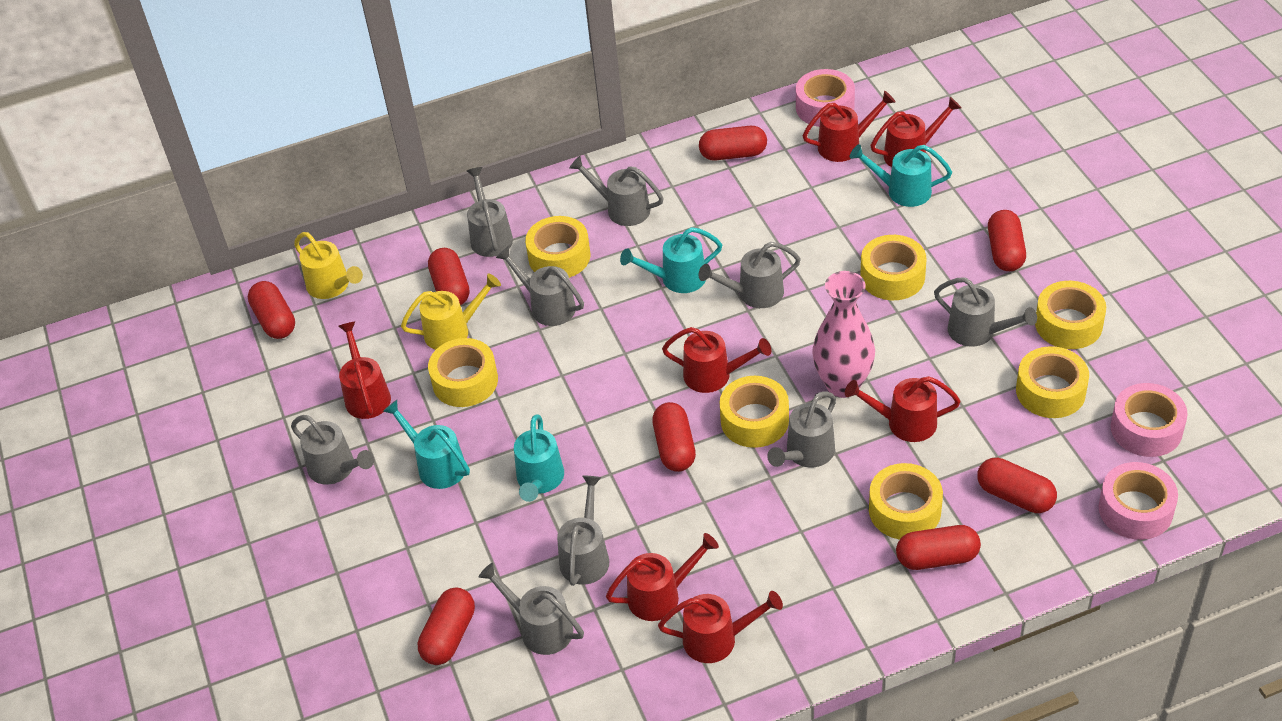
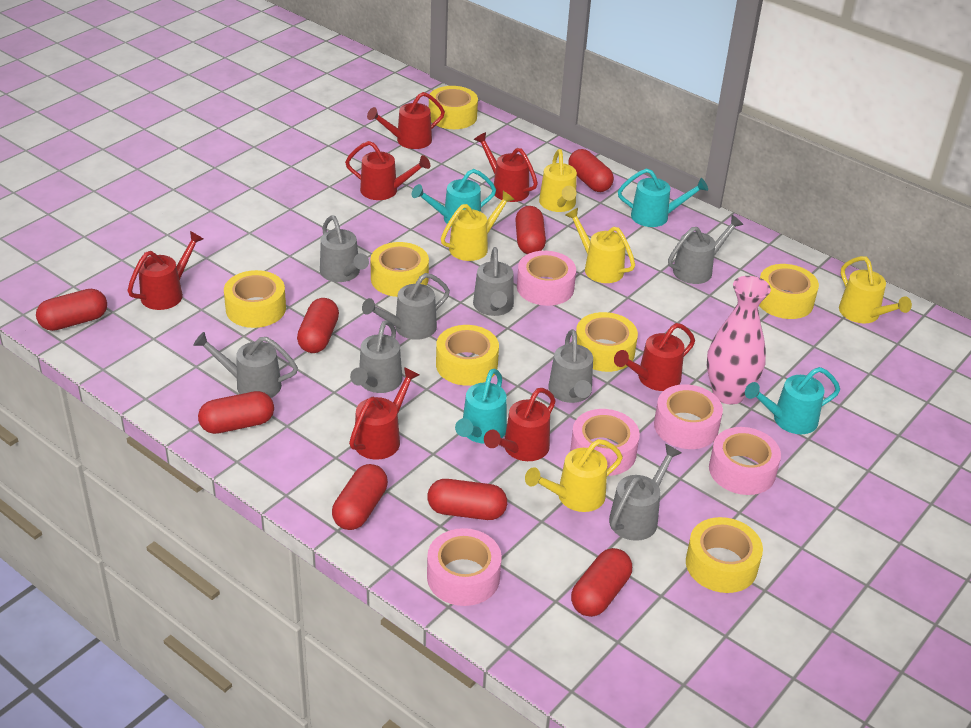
grey watering can: 9 -> 8
pink tape: 3 -> 5
yellow watering can: 2 -> 5

